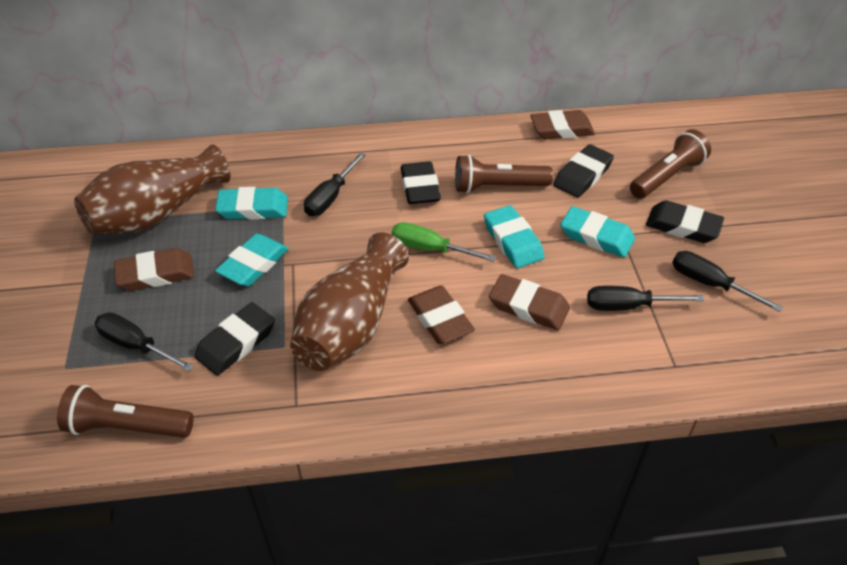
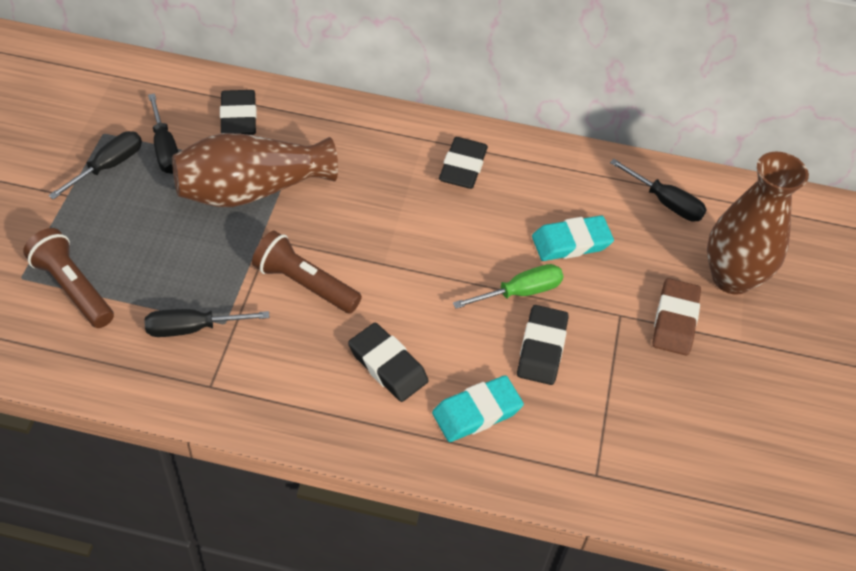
brown eraser: 4 -> 1
brown flashlight: 3 -> 2
turquoise eraser: 4 -> 2

